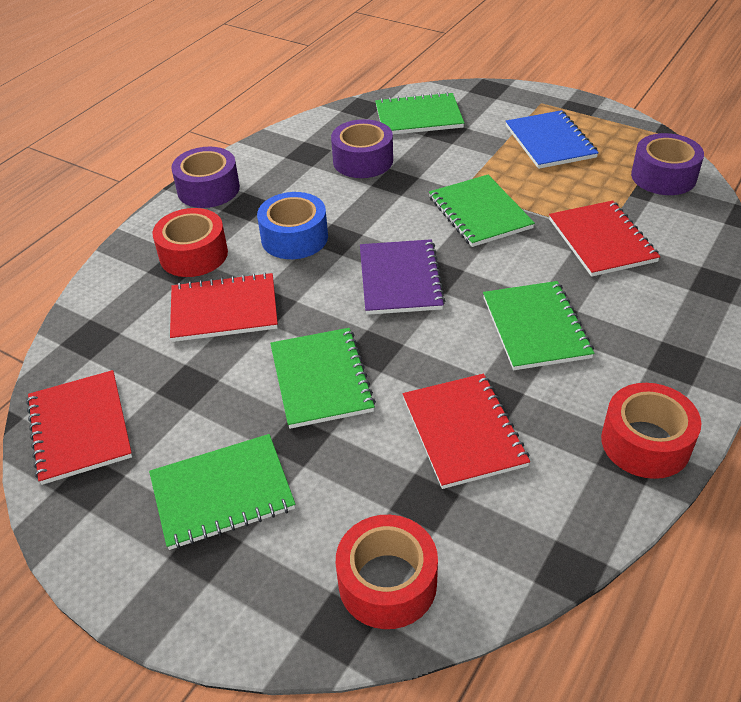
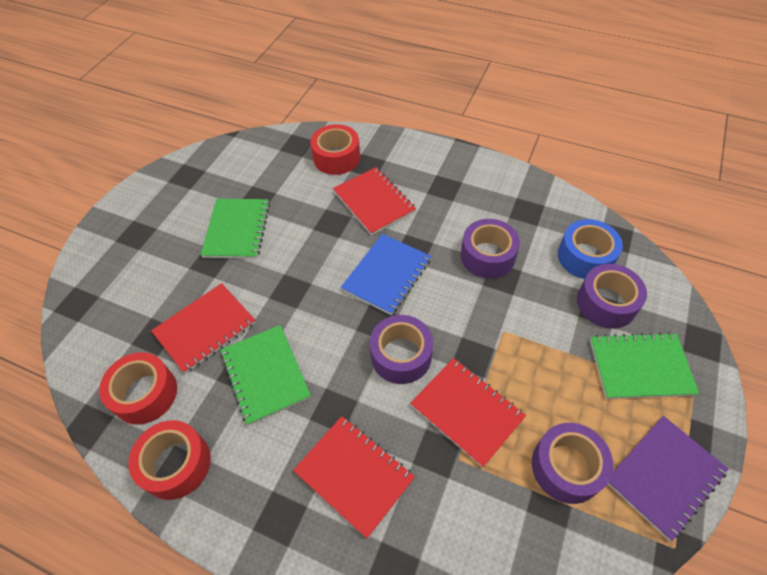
green notebook: 5 -> 3
purple tape: 3 -> 4

